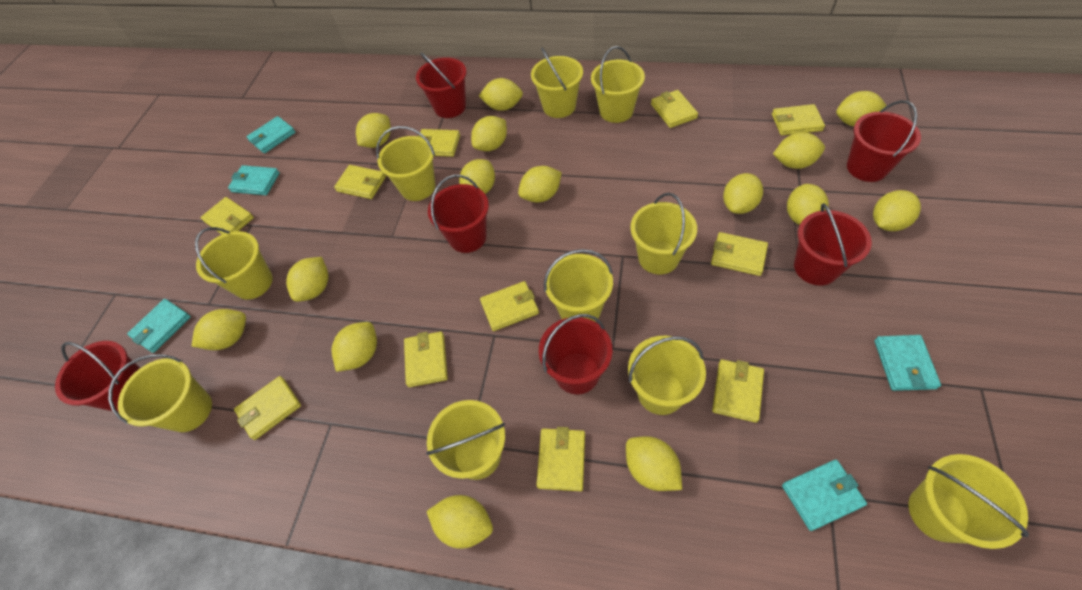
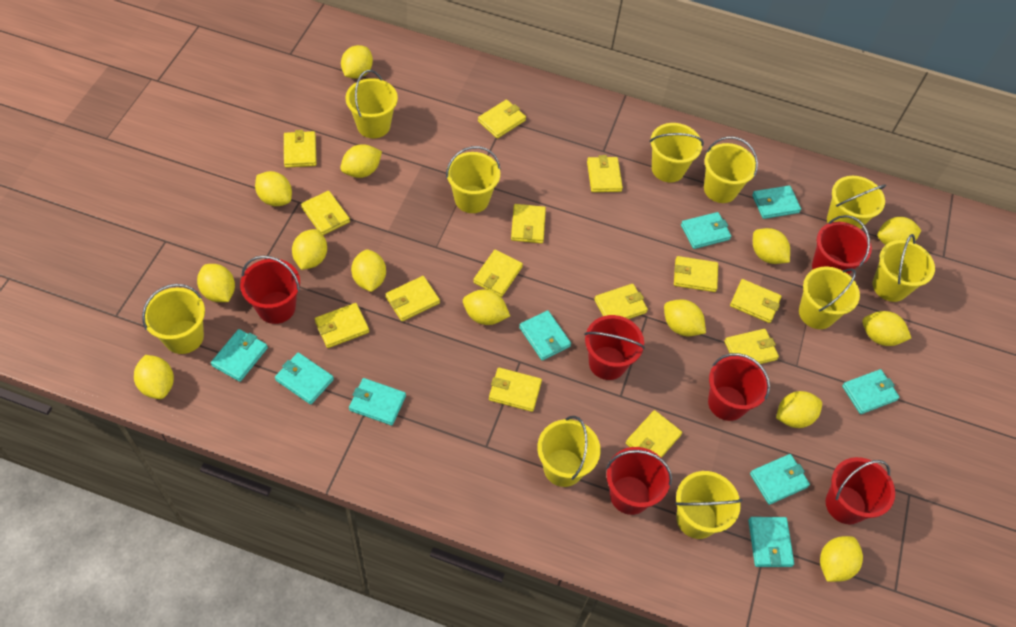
turquoise wallet: 5 -> 9
yellow lemon: 15 -> 14
yellow wallet: 11 -> 14

